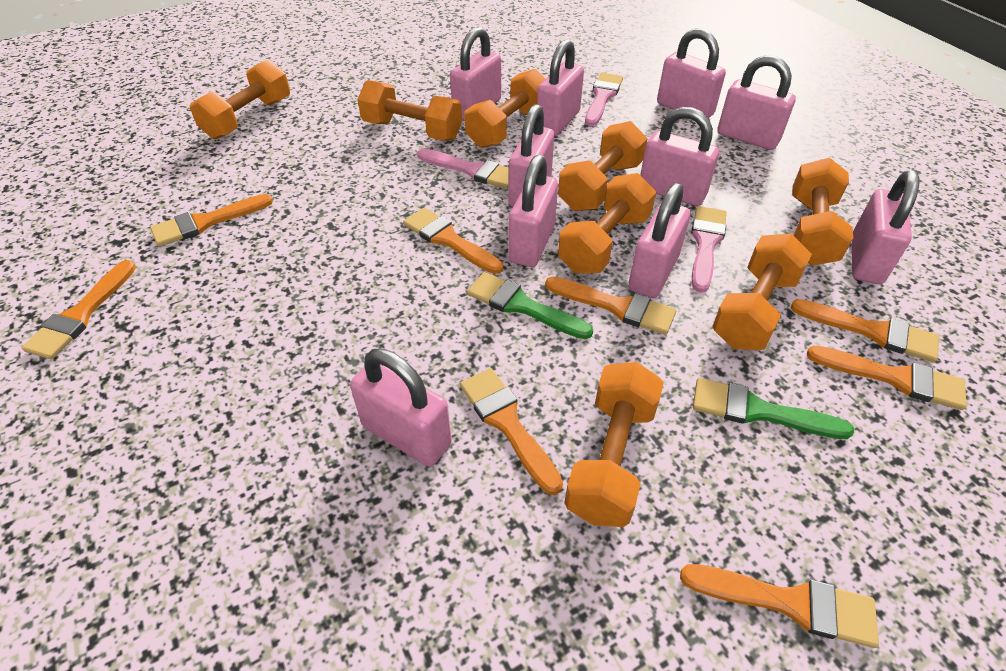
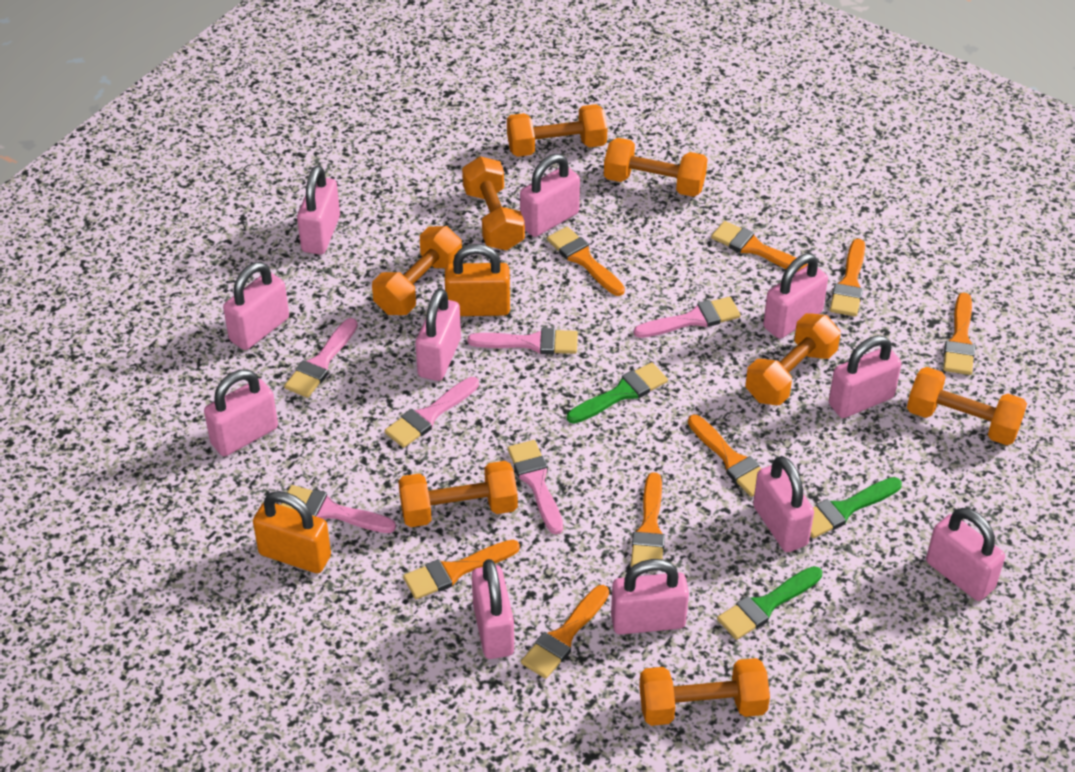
green brush: 2 -> 3
orange padlock: 0 -> 2
pink brush: 3 -> 6
pink padlock: 10 -> 11

